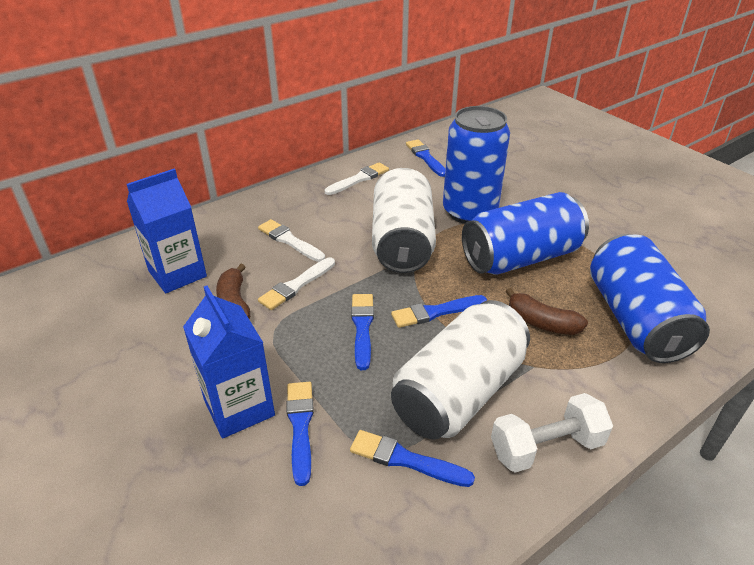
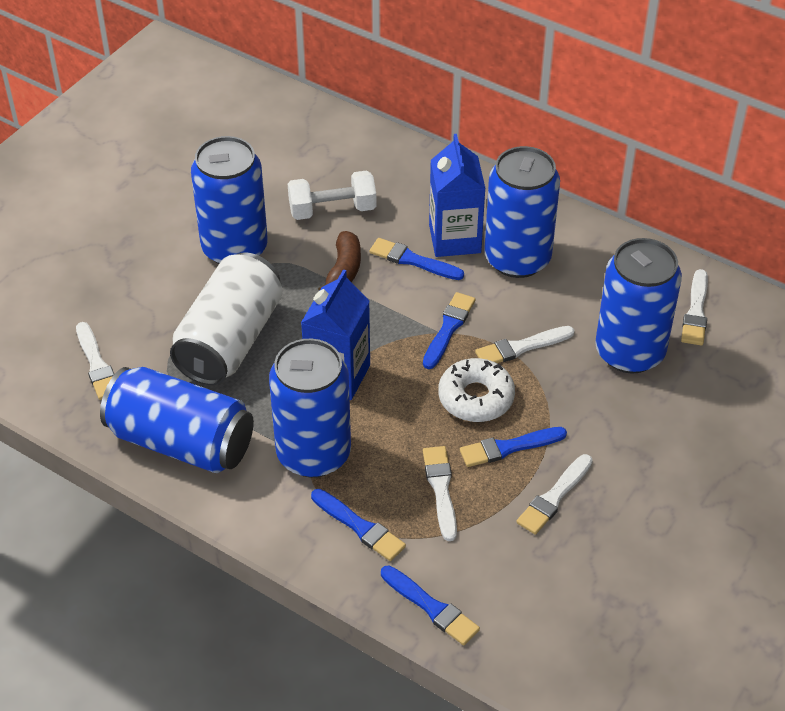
blue can: 3 -> 5
brown banana: 2 -> 1
white brush: 3 -> 5
white can: 2 -> 1
white donut: 0 -> 1

